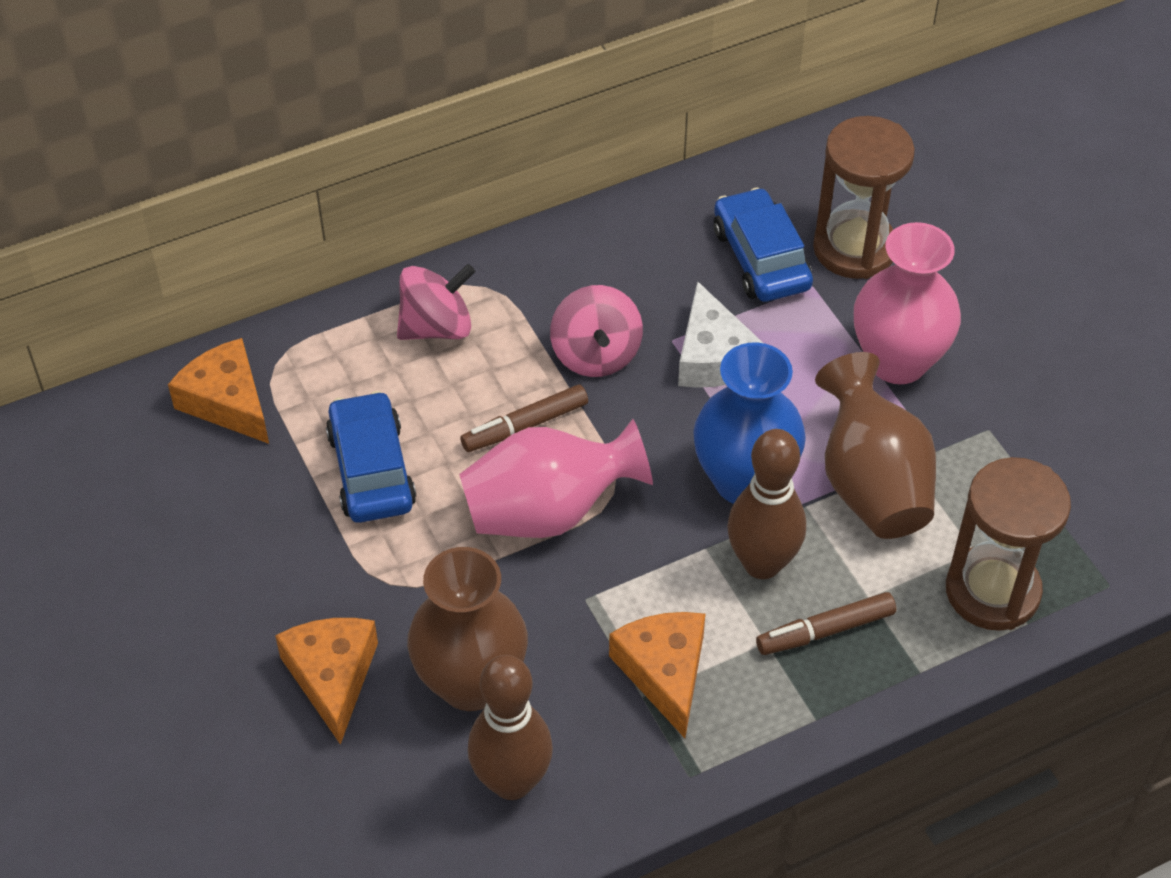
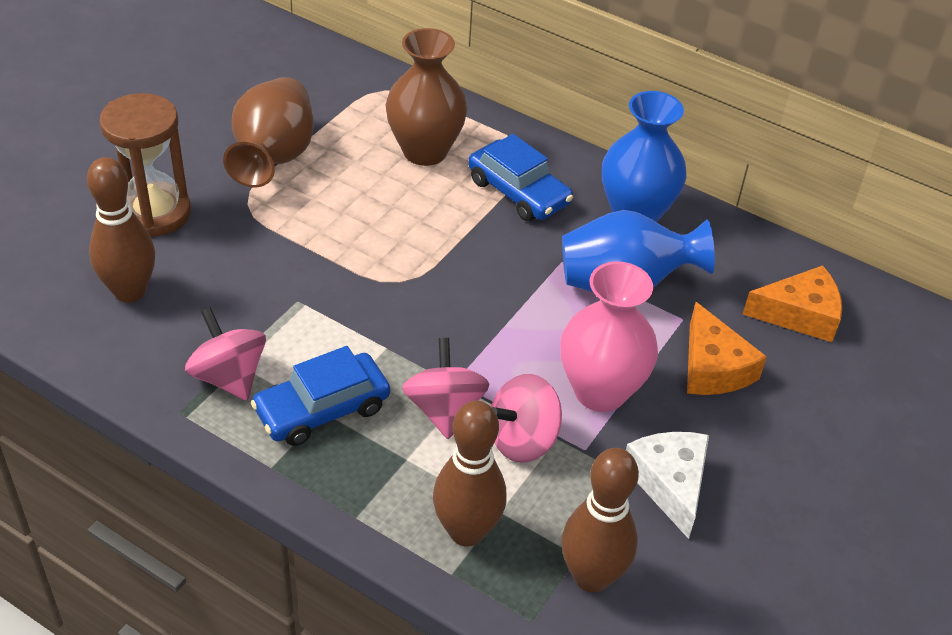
blue vase: 1 -> 2
brown bowling pin: 2 -> 3
brown hourglass: 2 -> 1
brown marker: 2 -> 0
orange cheese: 3 -> 2
pink spinning top: 2 -> 3
pink vase: 2 -> 1

